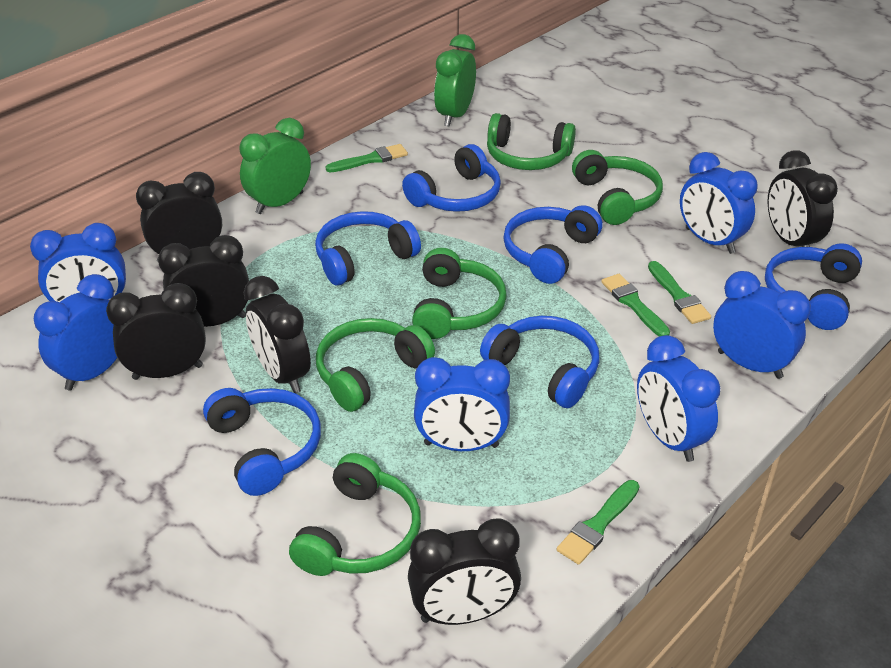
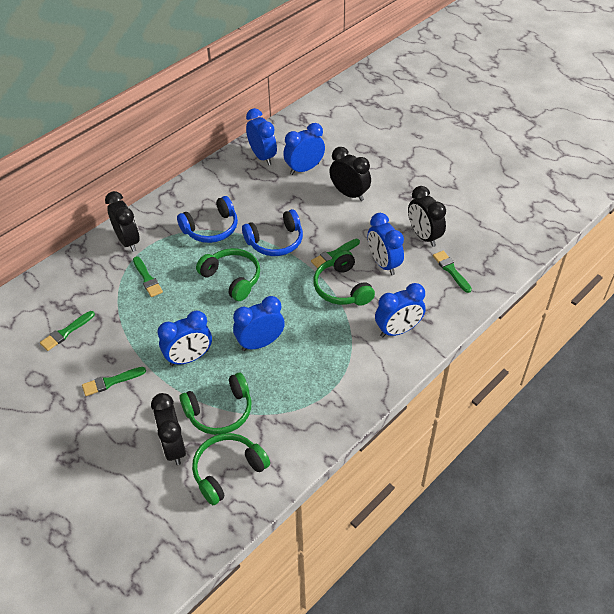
black clock: 6 -> 4
blue headphones: 6 -> 2
green brush: 4 -> 5
green clock: 2 -> 0
green headphones: 5 -> 4

